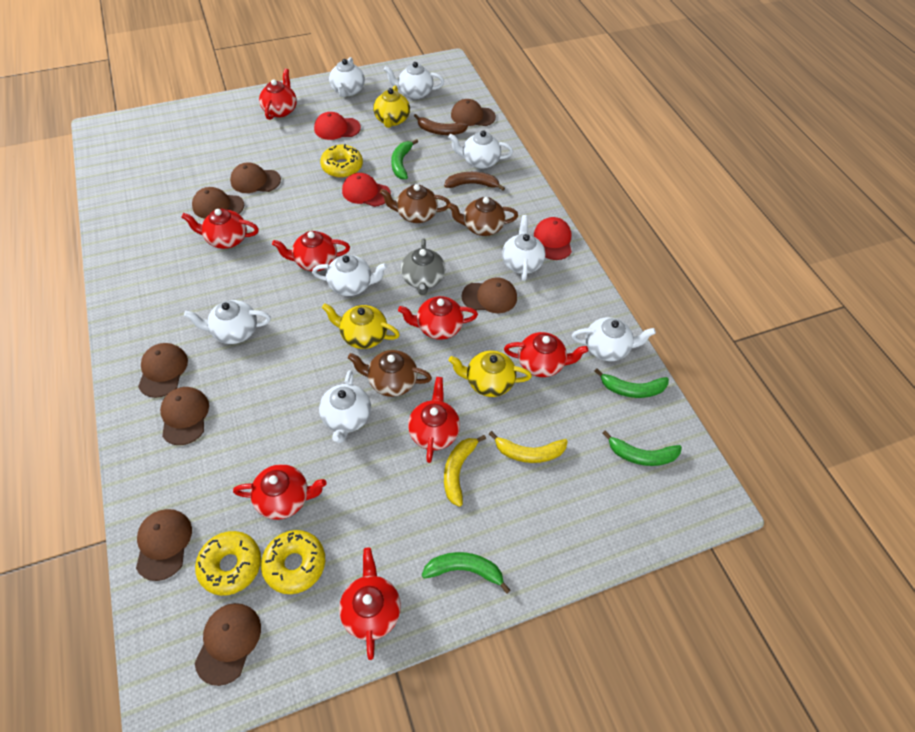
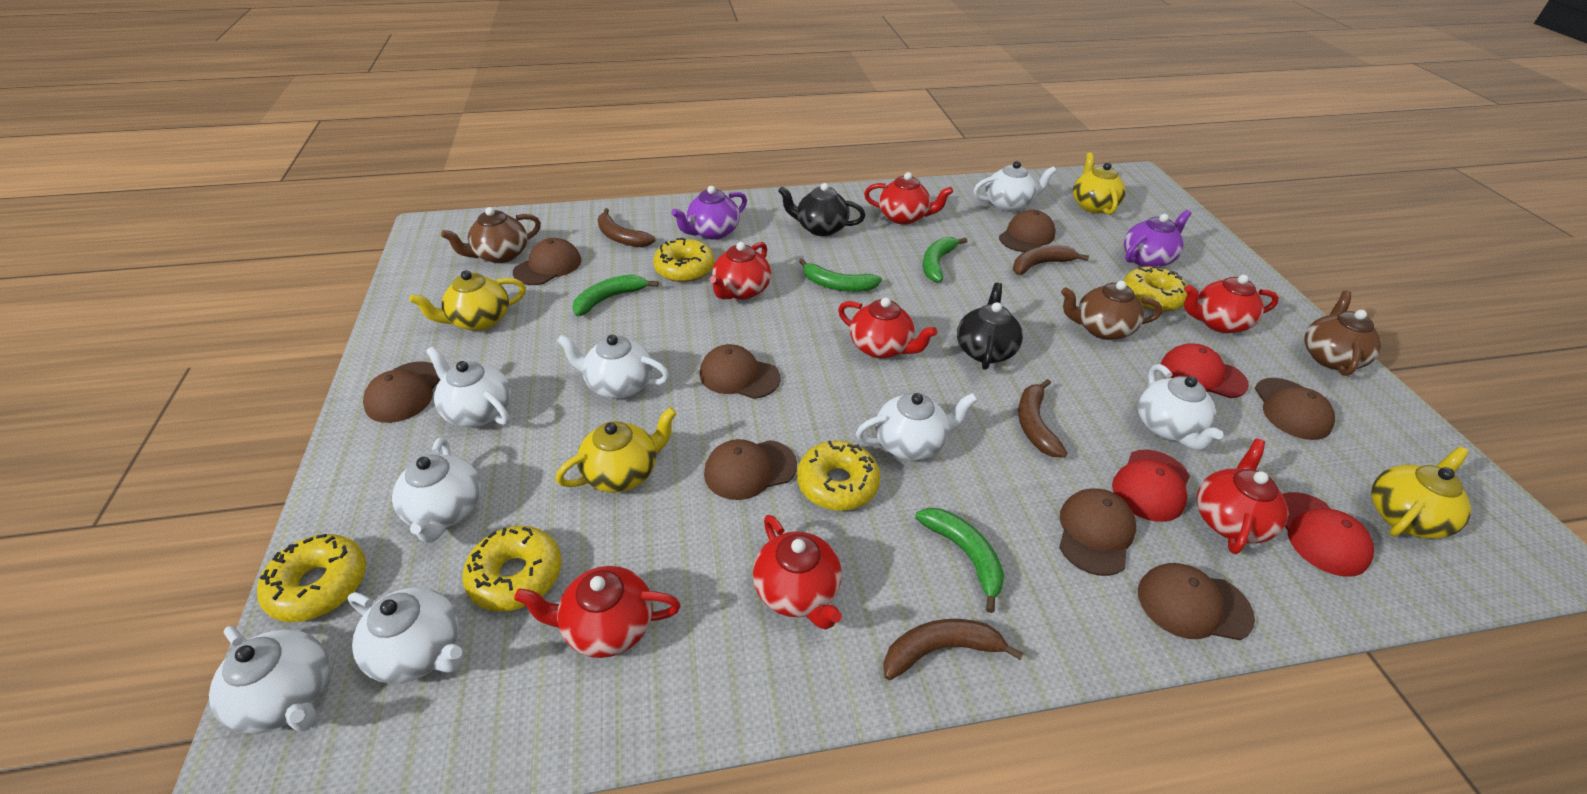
black teapot: 0 -> 2
brown banana: 2 -> 4
grey teapot: 1 -> 0
purple teapot: 0 -> 2
red teapot: 8 -> 7
yellow banana: 2 -> 0
yellow donut: 3 -> 5
yellow teapot: 3 -> 4

